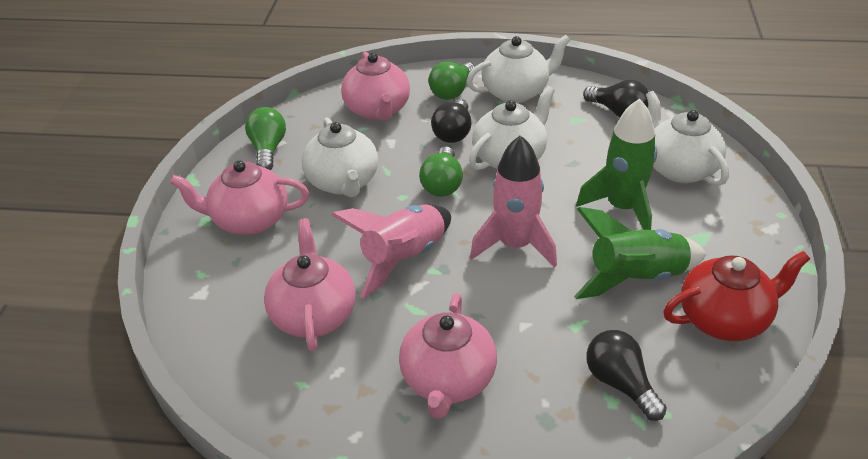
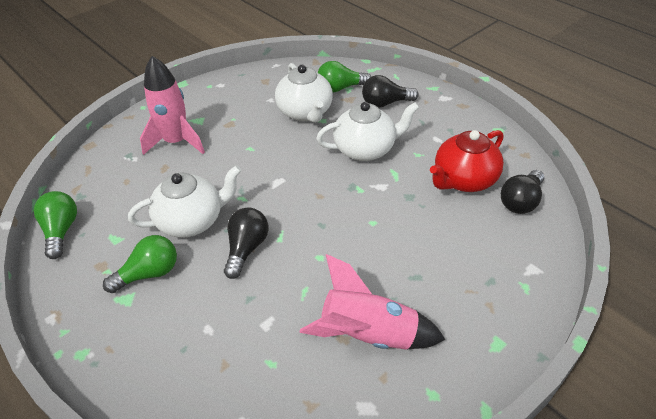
green rocket: 2 -> 0
pink teapot: 4 -> 0
white teapot: 4 -> 3

